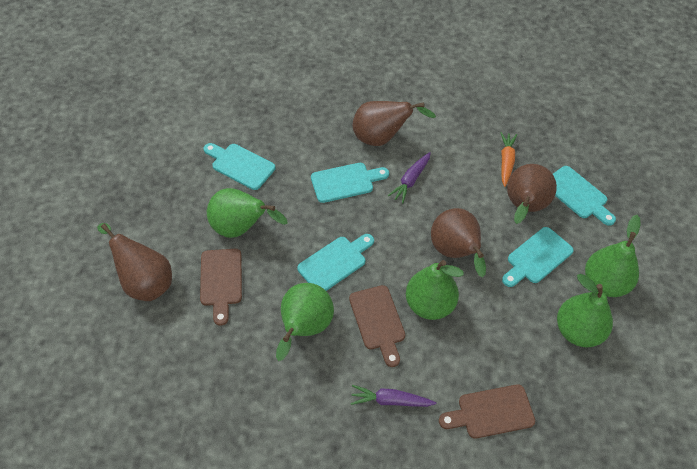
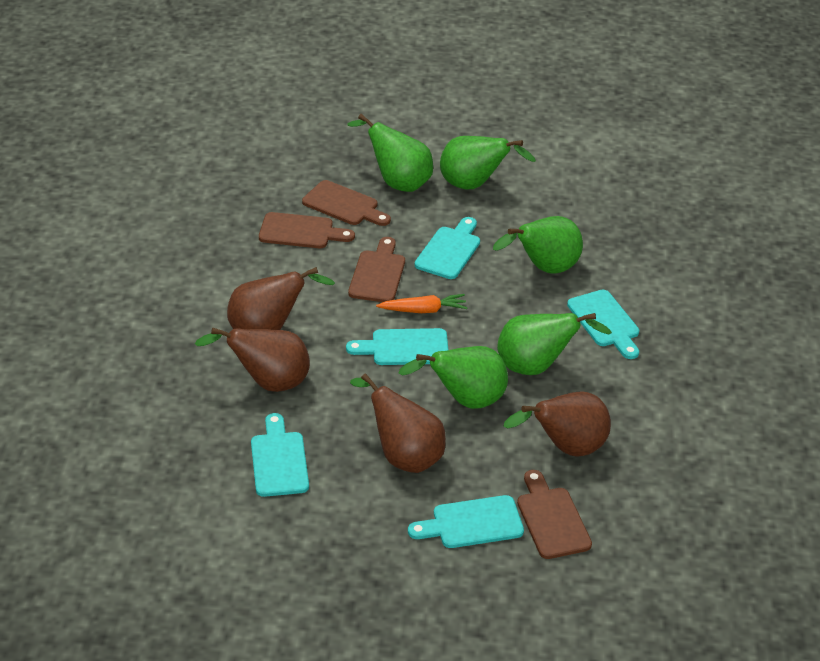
brown cutting board: 3 -> 4
purple carrot: 2 -> 0

